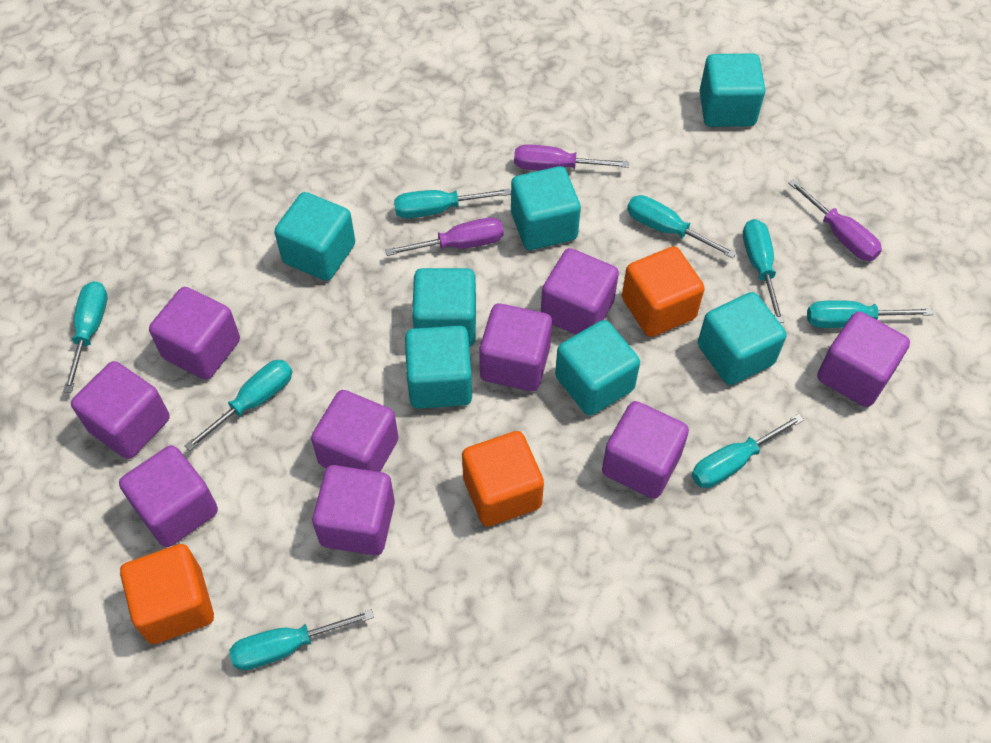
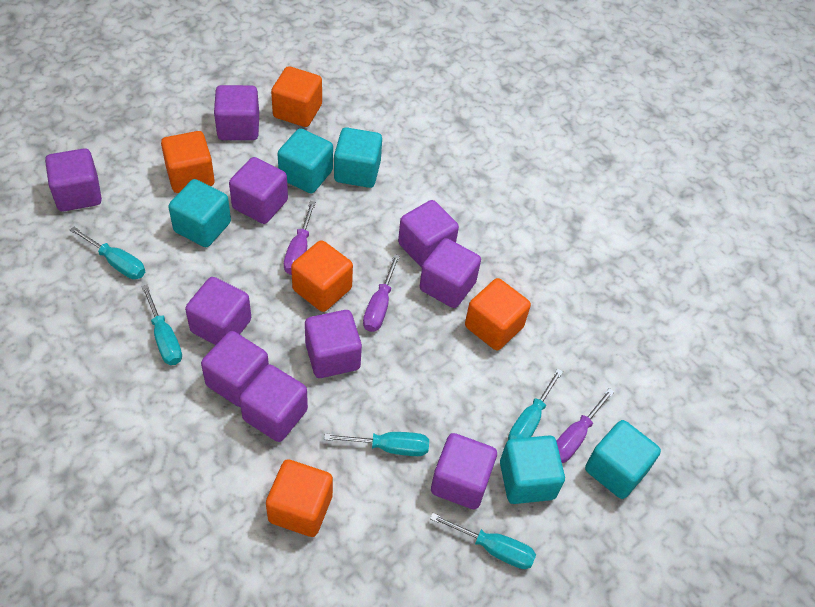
orange cube: 3 -> 5
purple cube: 9 -> 10
turquoise cube: 7 -> 5
turquoise screwdriver: 8 -> 5

